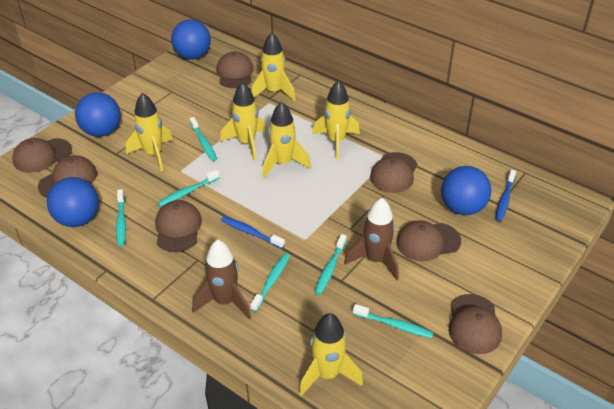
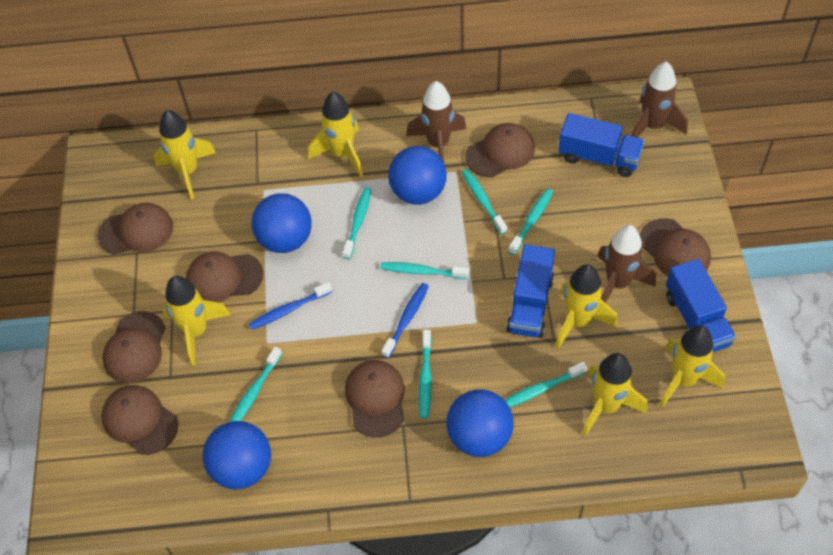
blue truck: 0 -> 3
brown rocket: 2 -> 3
turquoise toothbrush: 6 -> 7

